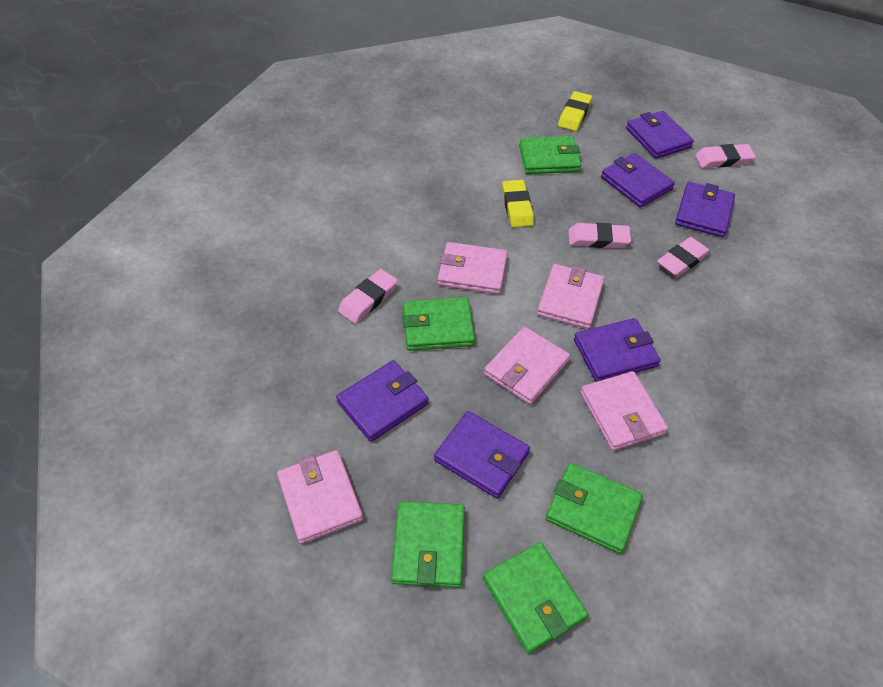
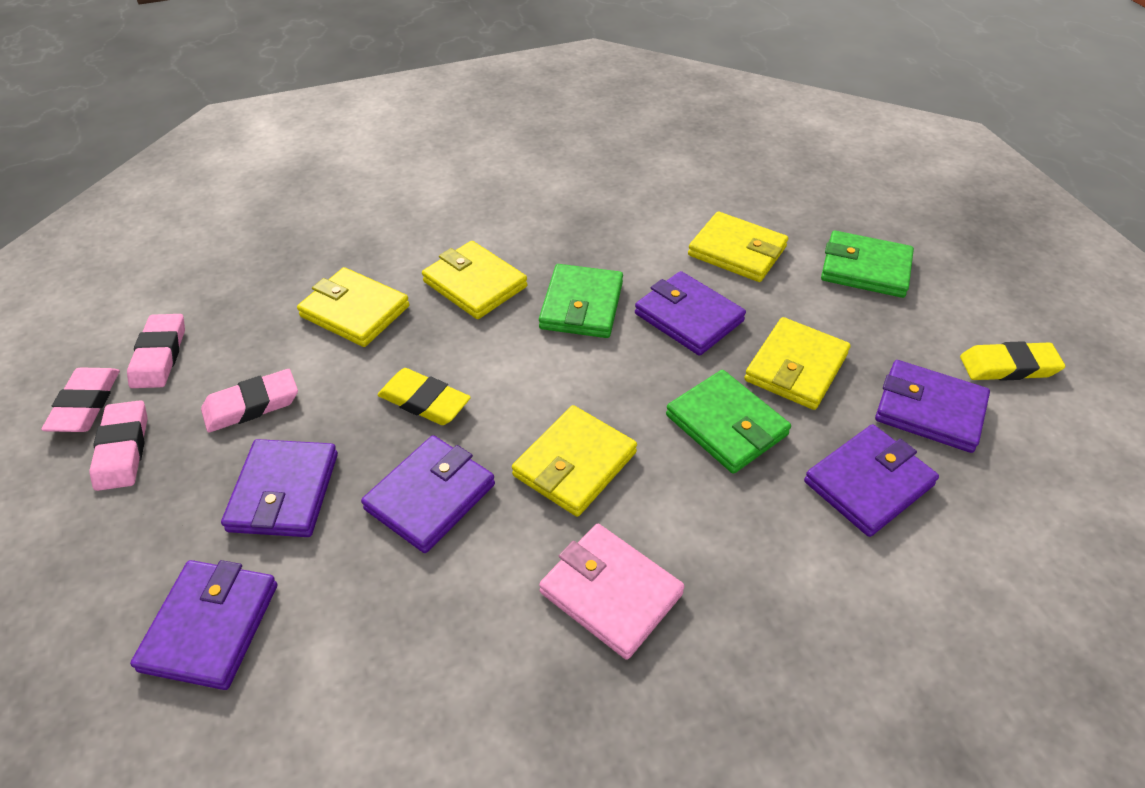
green wallet: 5 -> 3
pink wallet: 5 -> 1
yellow wallet: 0 -> 5

